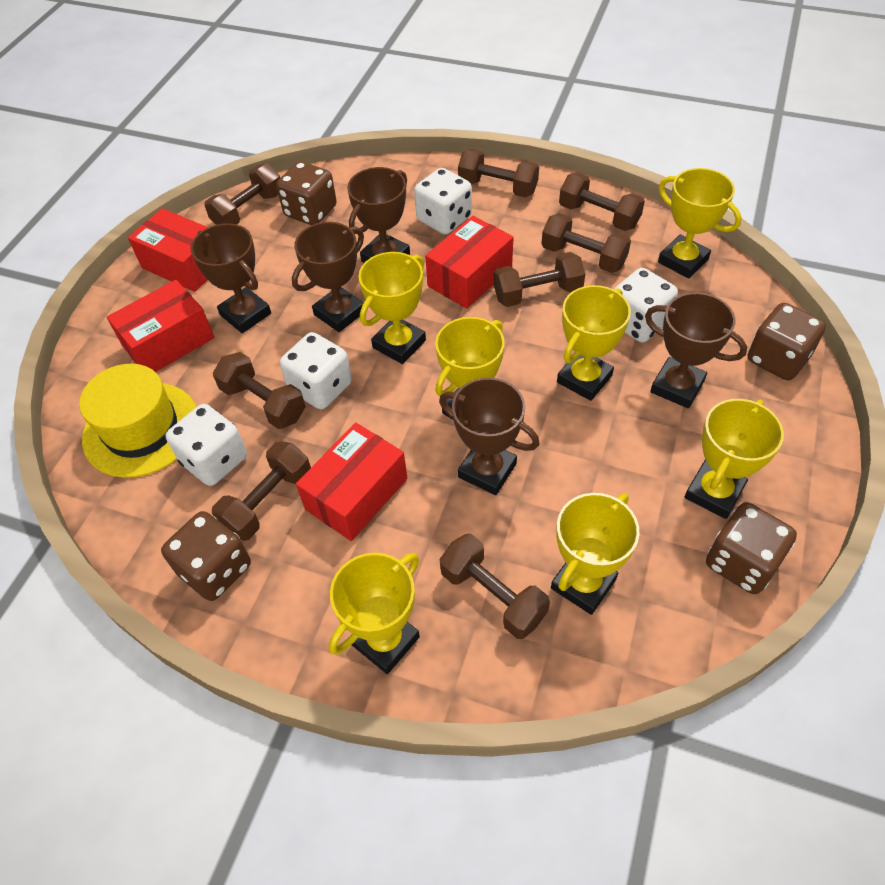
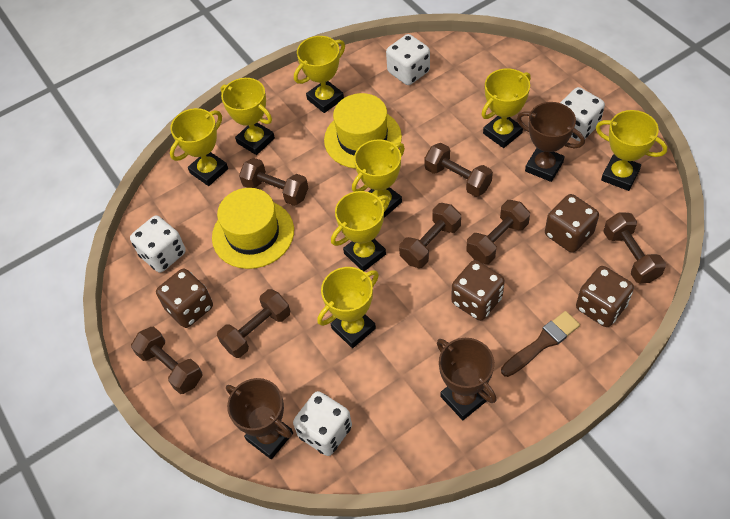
brown brush: 0 -> 1
brown dumbbell: 8 -> 7
brown trophy: 5 -> 3
red box: 4 -> 0
yellow hat: 1 -> 2
yellow trophy: 7 -> 8

